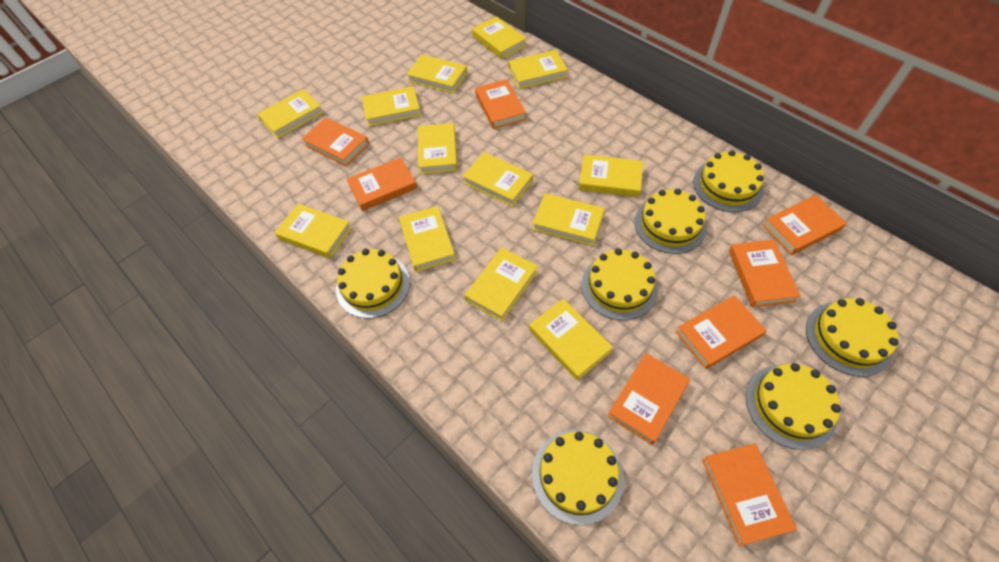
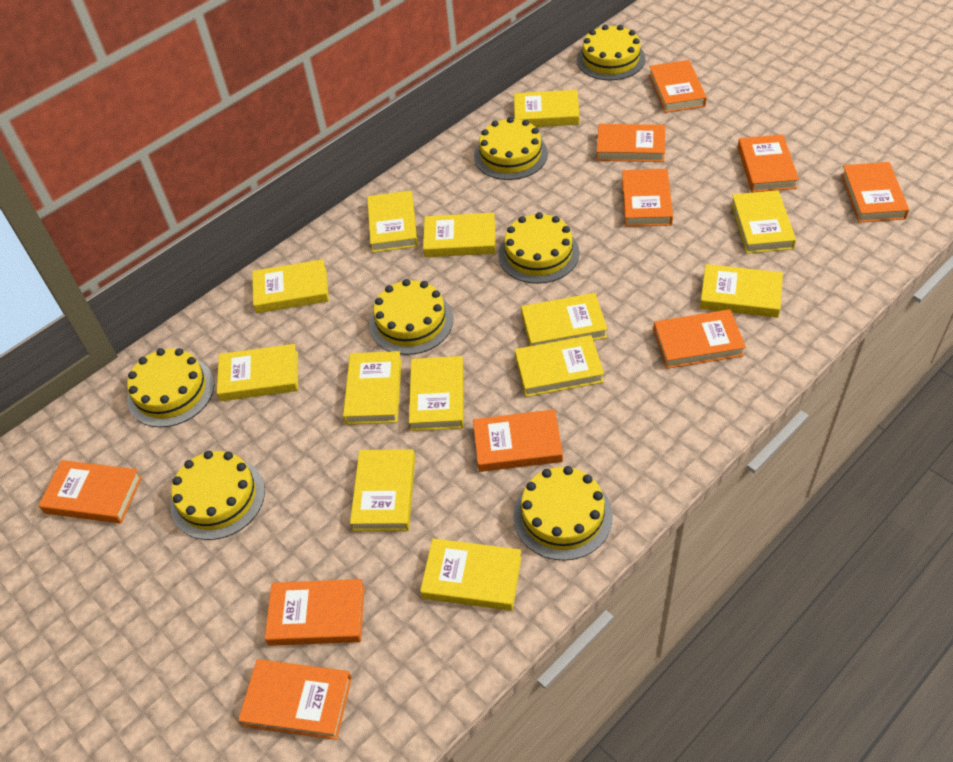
orange book: 8 -> 10

